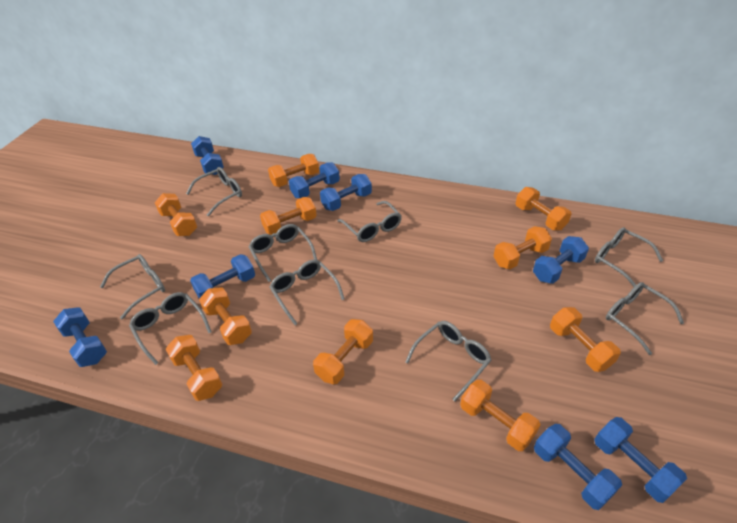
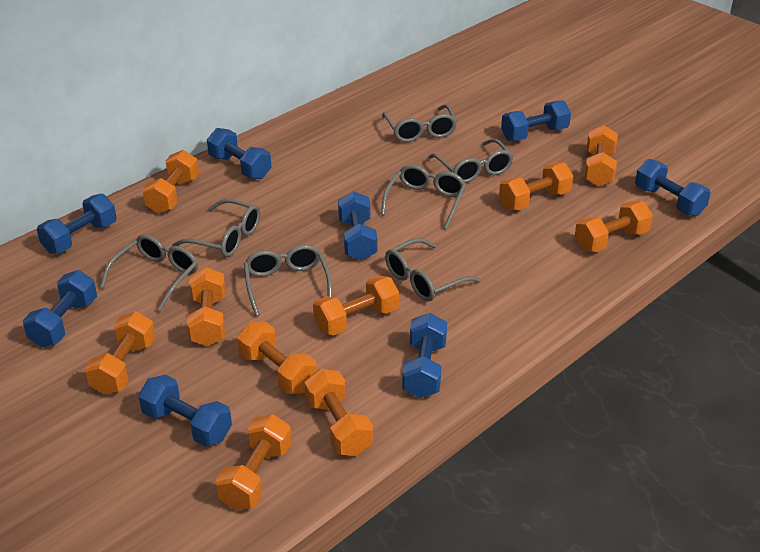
grey glasses: 9 -> 7

